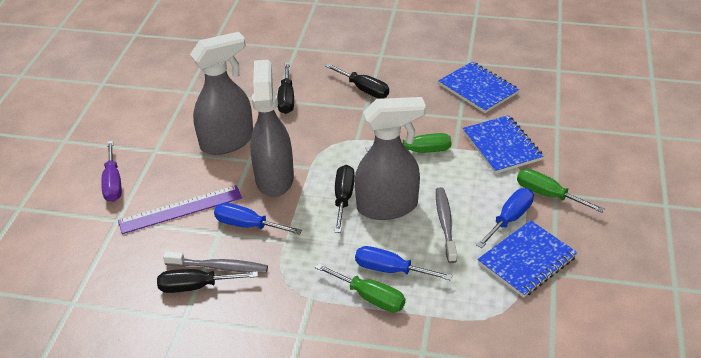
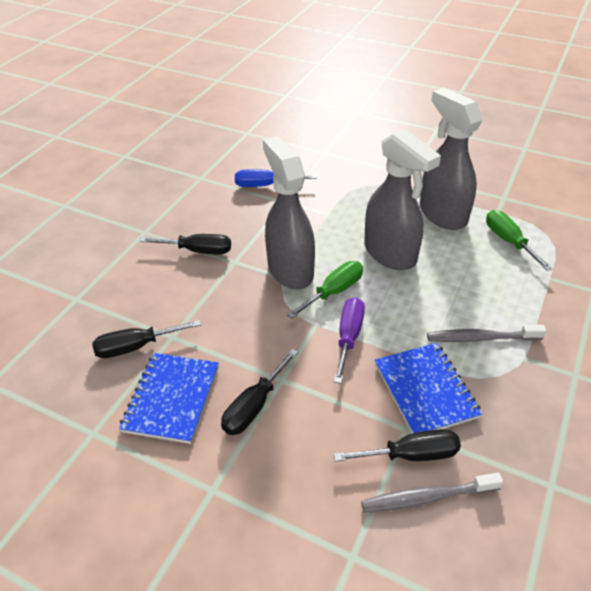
blue notebook: 3 -> 2
blue screwdriver: 3 -> 1
green screwdriver: 3 -> 2
purple ruler: 1 -> 0

